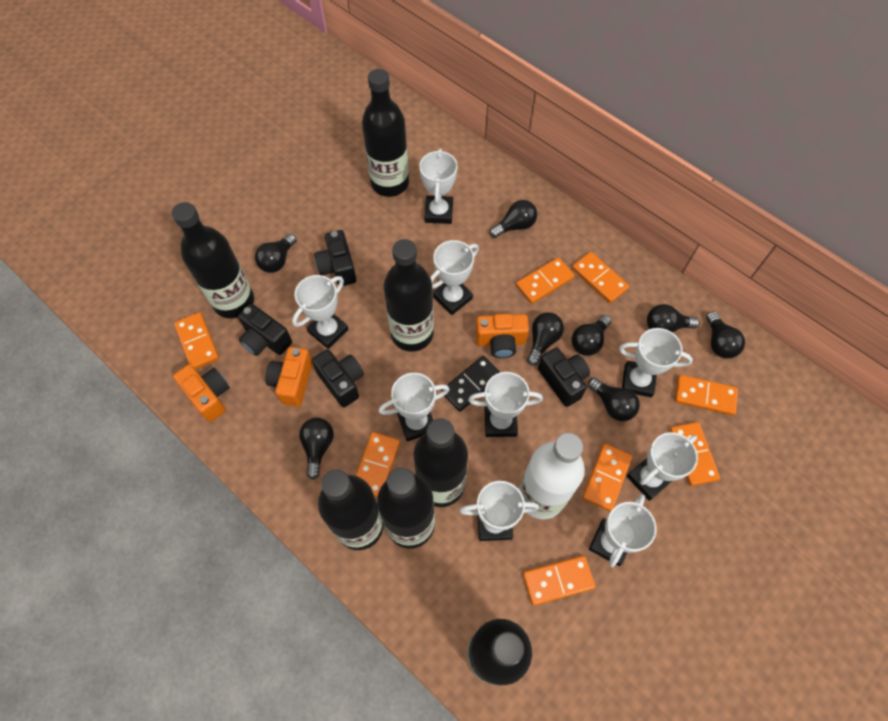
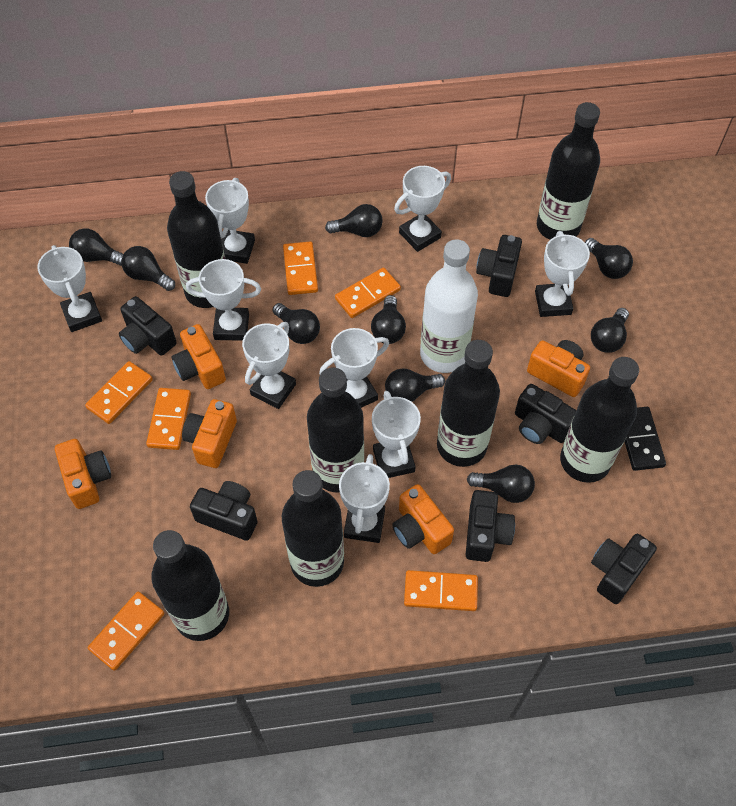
black camera: 4 -> 6
black light bulb: 8 -> 9
orange camera: 3 -> 5
orange domino: 8 -> 6

